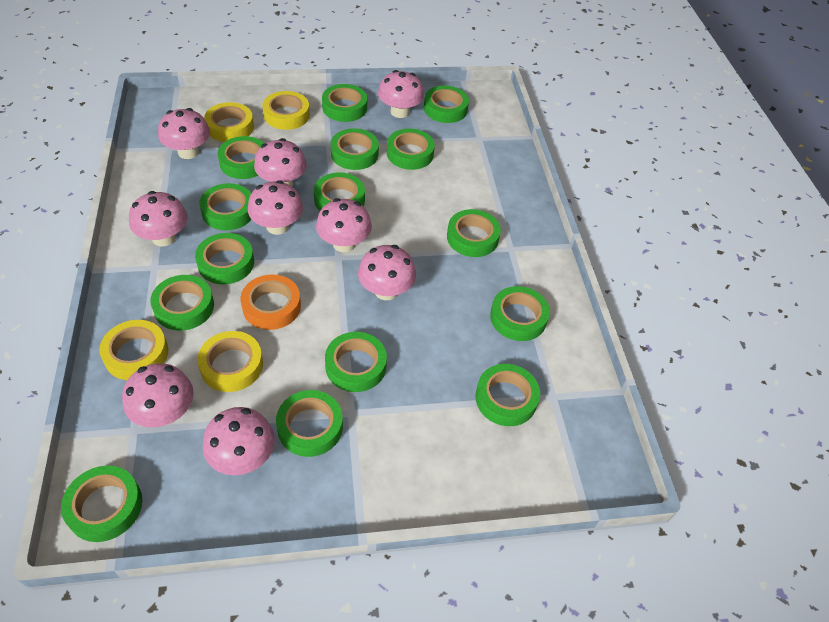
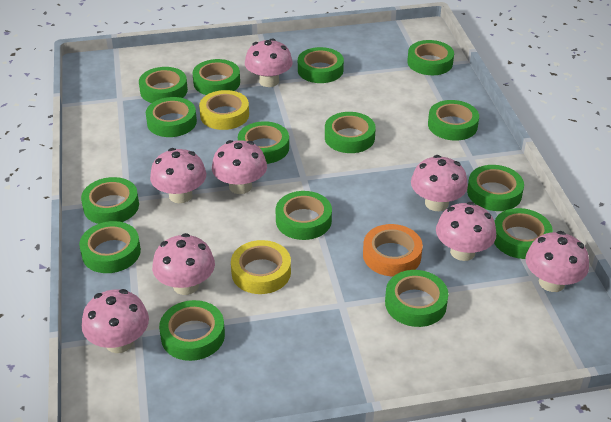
pink mushroom: 9 -> 8
yellow tape: 4 -> 2

